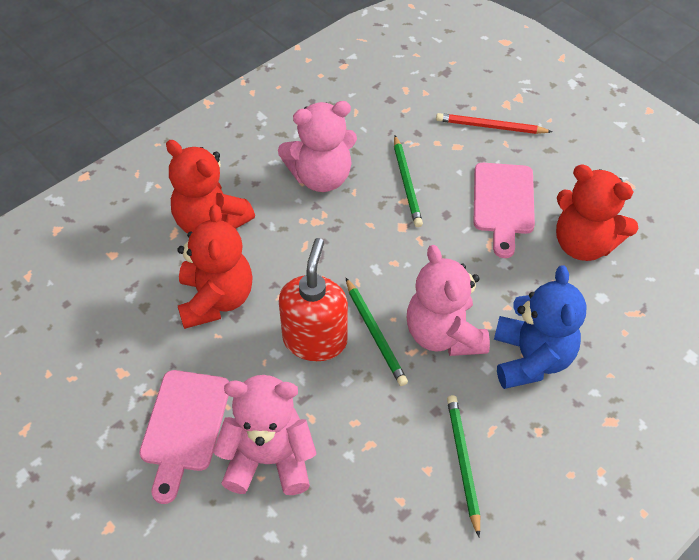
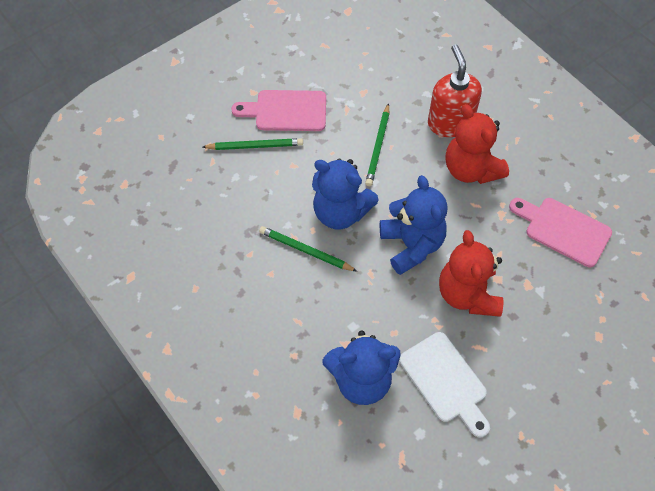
blue teddy bear: 1 -> 3
pink teddy bear: 3 -> 0
red pencil: 1 -> 0
red teddy bear: 3 -> 2
white cutting board: 0 -> 1

